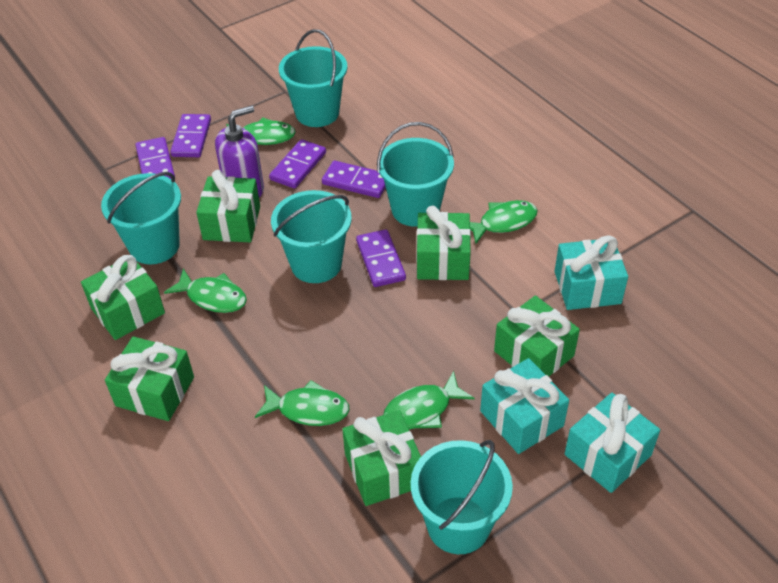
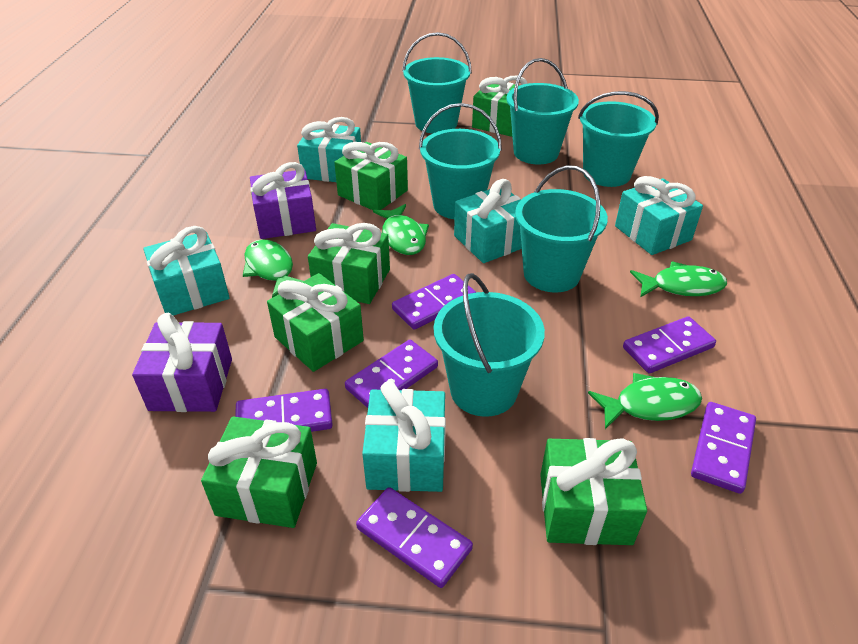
green fish: 5 -> 4
purple domino: 5 -> 6
purple gift: 0 -> 2
purple soap dispenser: 1 -> 0
turquoise bucket: 5 -> 6
turquoise gift: 3 -> 5

